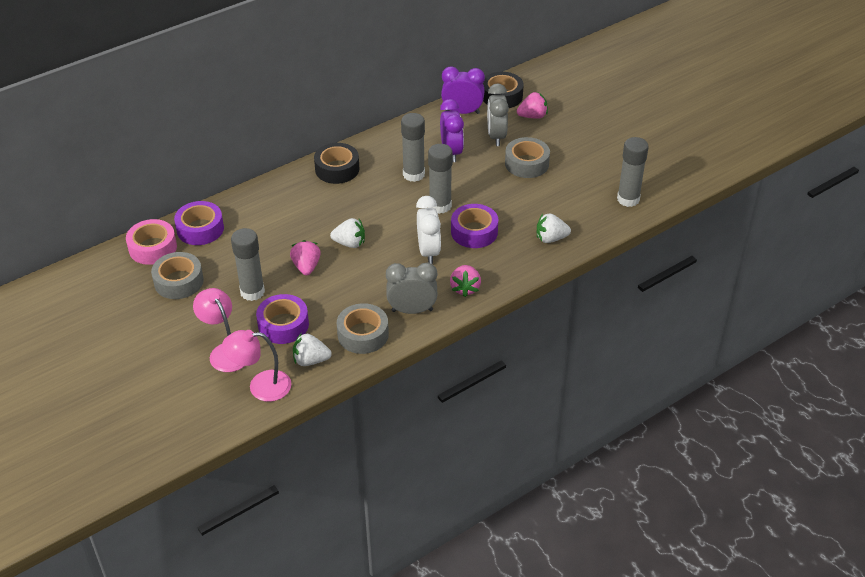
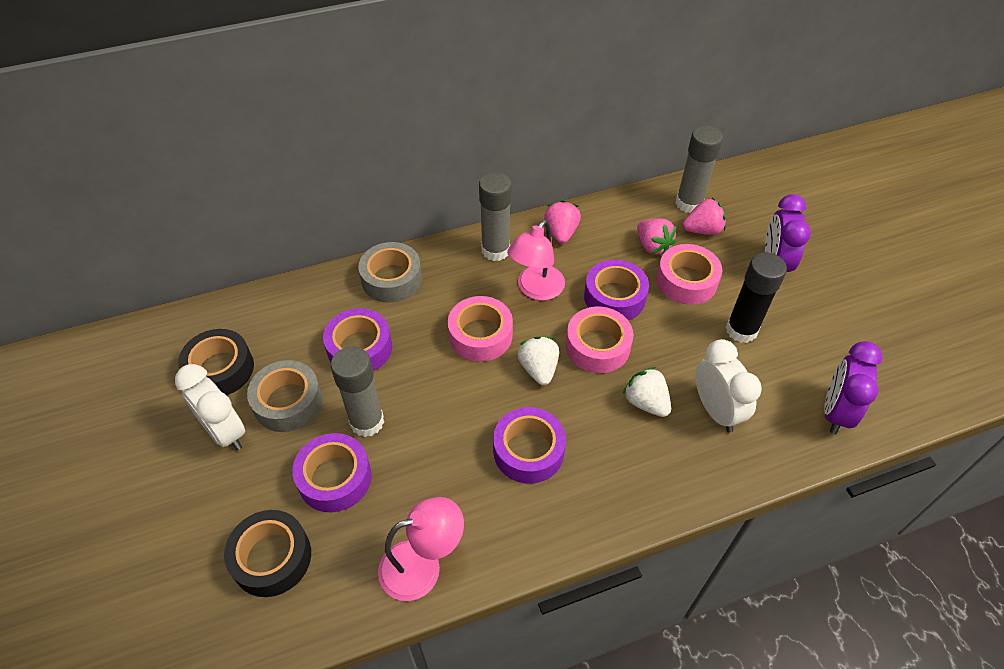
black glue stick: 0 -> 1
grey clock: 2 -> 0
grey glue stick: 4 -> 3
grey tape: 3 -> 2
pink tape: 1 -> 3
purple tape: 3 -> 4
white clock: 1 -> 2
white strawberry: 3 -> 2

